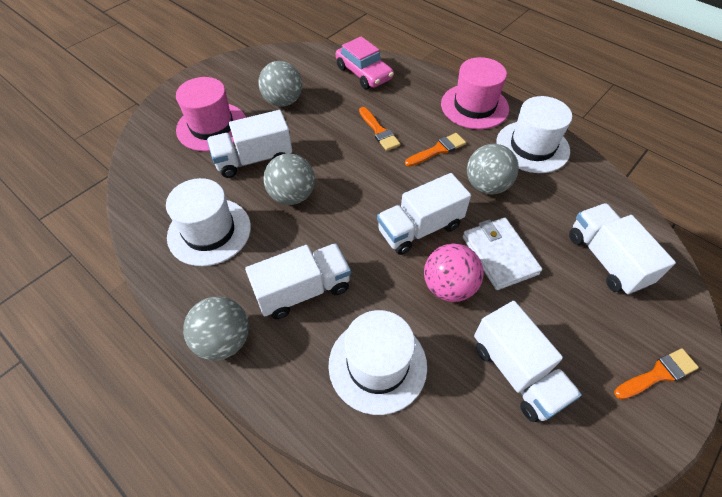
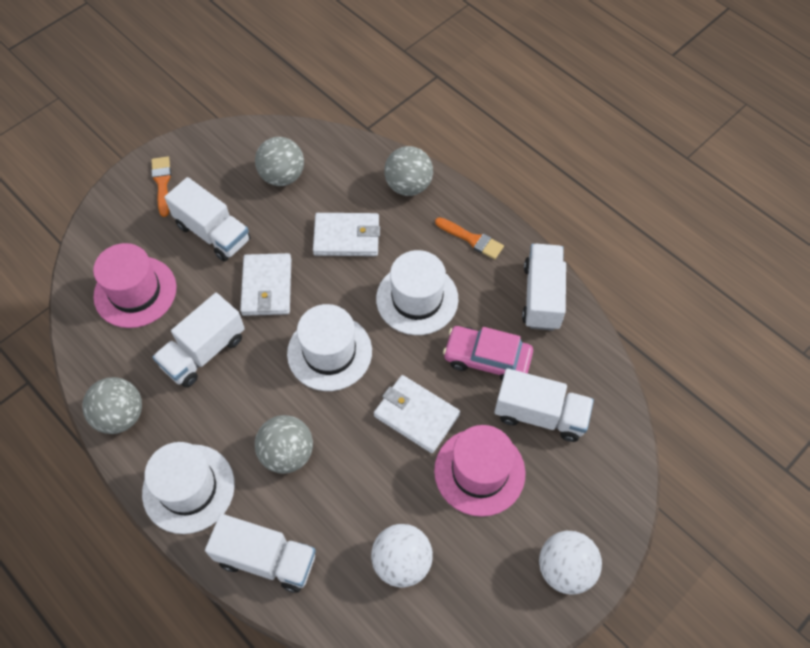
orange brush: 3 -> 2
pink ball: 1 -> 0
white ball: 0 -> 2
white wallet: 1 -> 3

